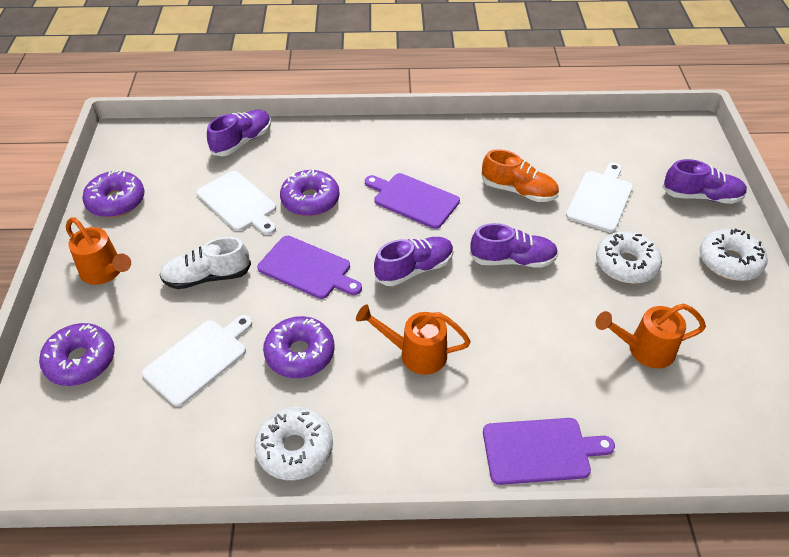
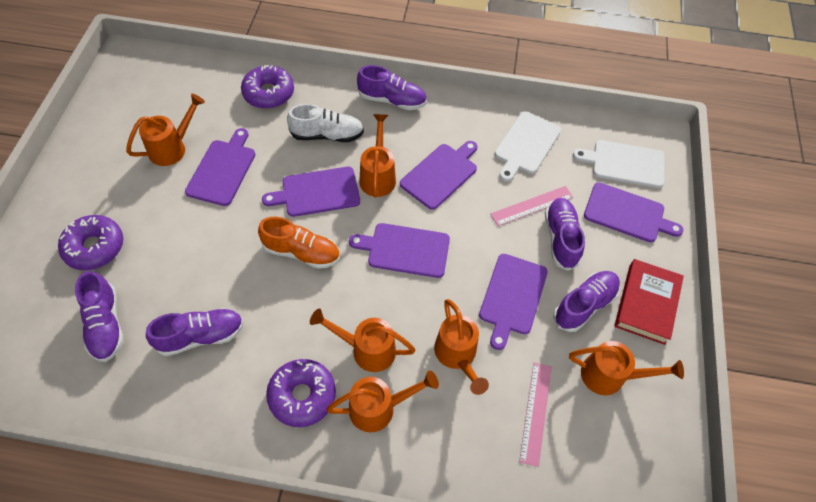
orange watering can: 3 -> 6
pink ruler: 0 -> 2
purple cutting board: 3 -> 6
purple donut: 4 -> 3
purple shoe: 4 -> 5
red book: 0 -> 1
white cutting board: 3 -> 2
white donut: 3 -> 0

